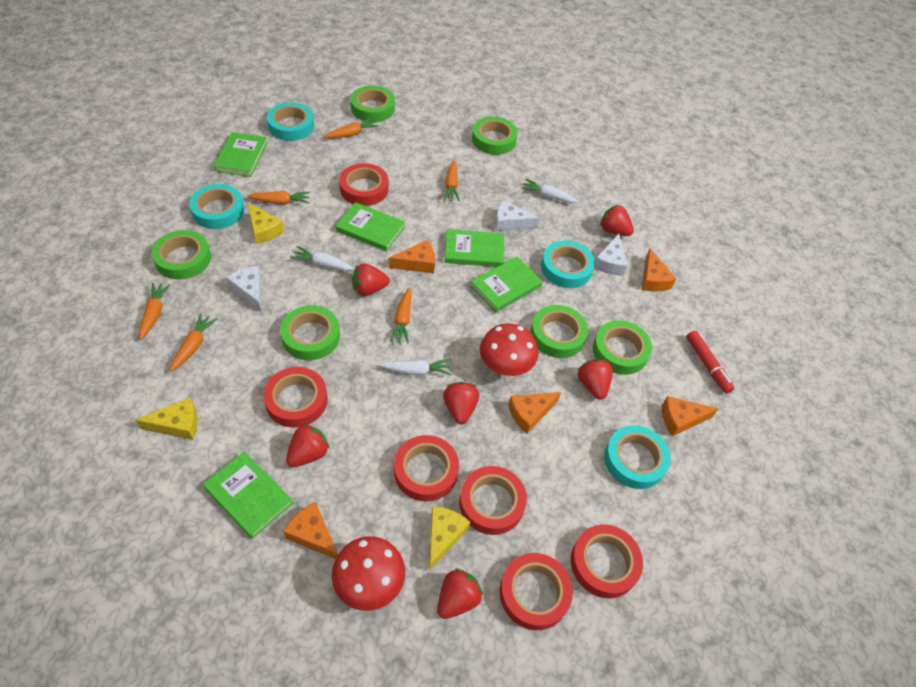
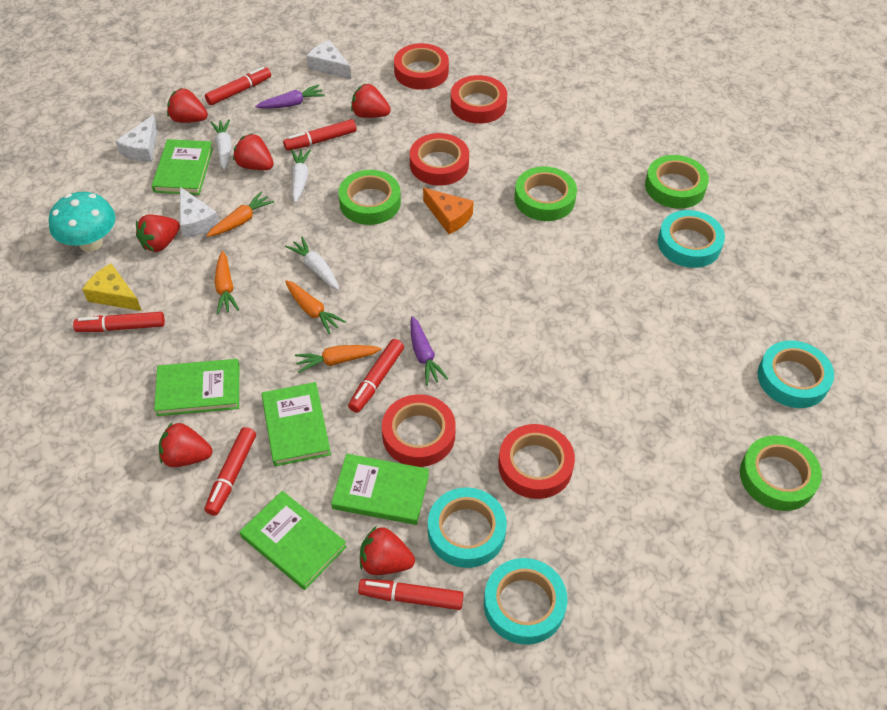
green tape: 6 -> 4
orange carrot: 6 -> 4
orange cheese: 5 -> 1
purple carrot: 0 -> 2
red marker: 1 -> 6
red mushroom: 2 -> 0
red tape: 6 -> 5
turquoise mushroom: 0 -> 1
yellow cheese: 3 -> 1

